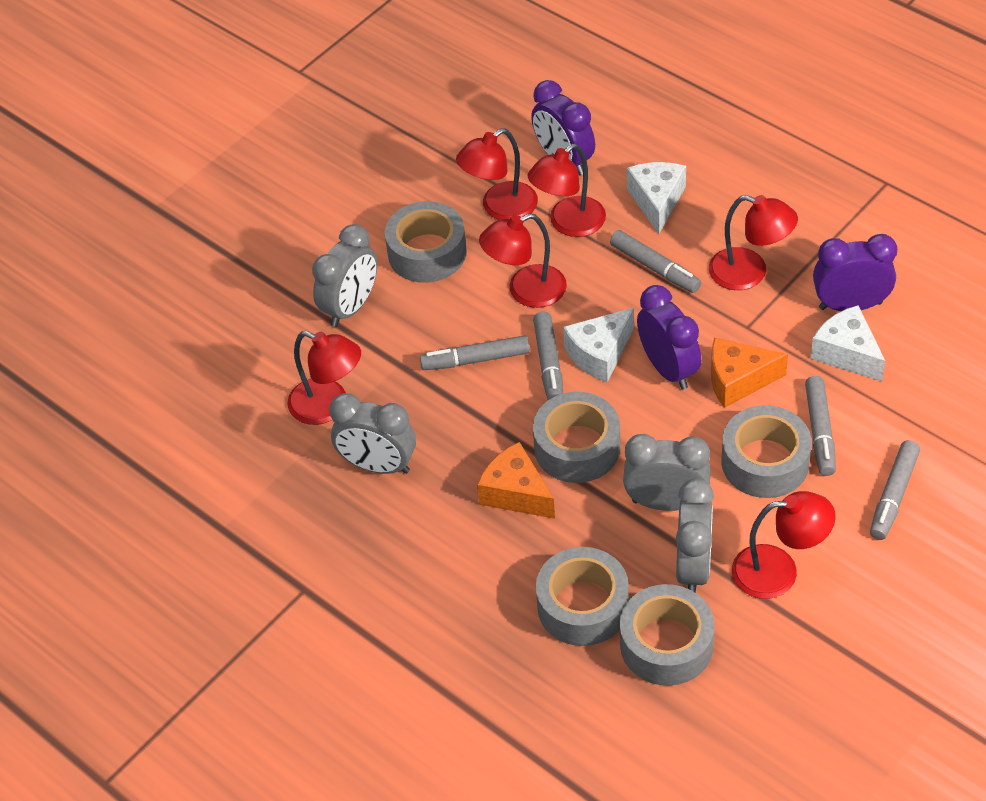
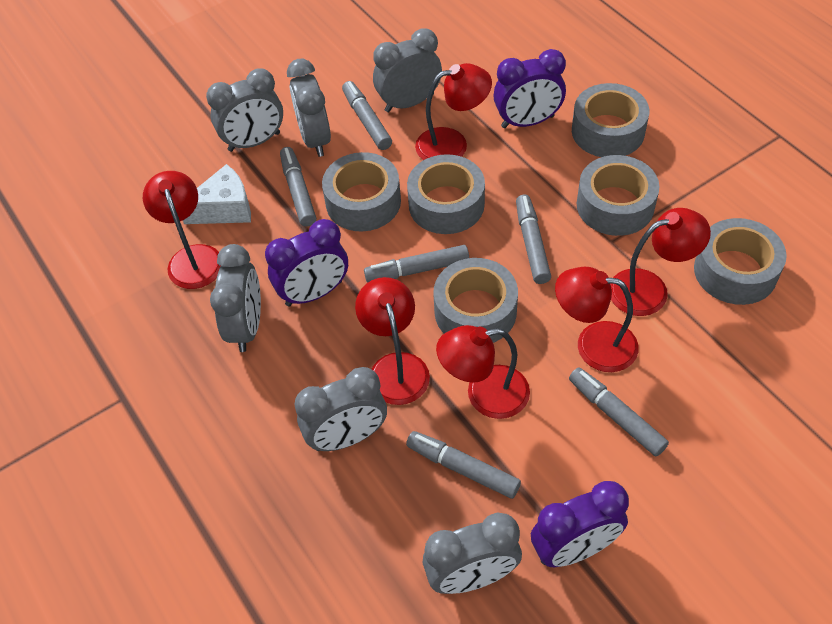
grey clock: 4 -> 6
grey marker: 5 -> 6
grey tape: 5 -> 6
orange cheese: 2 -> 0
white cheese: 3 -> 1

